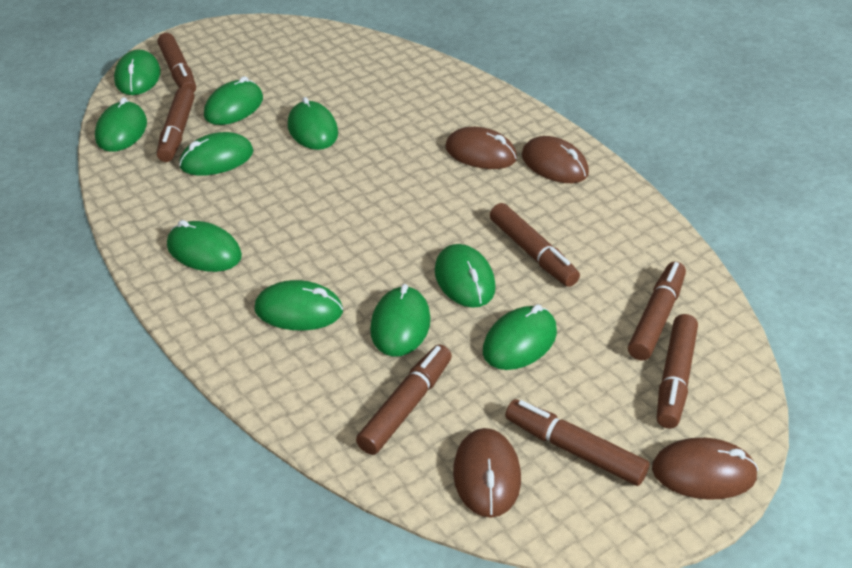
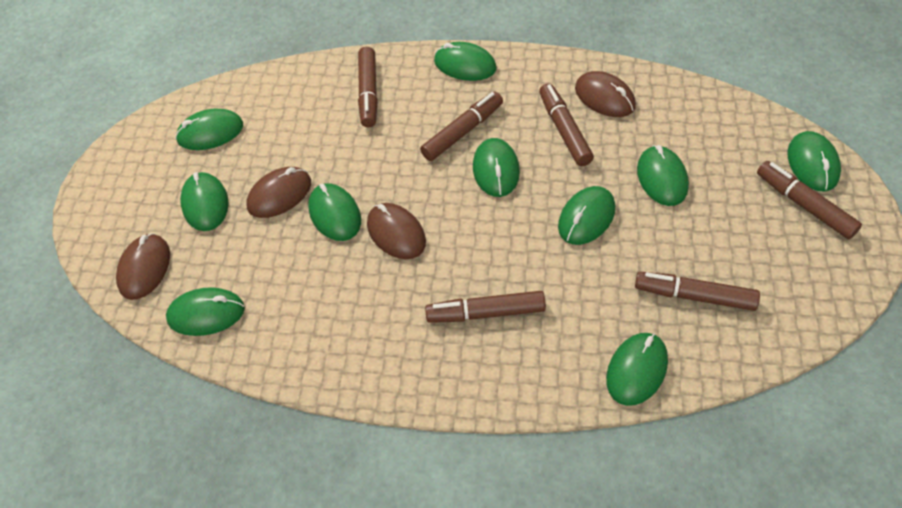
brown marker: 7 -> 6

